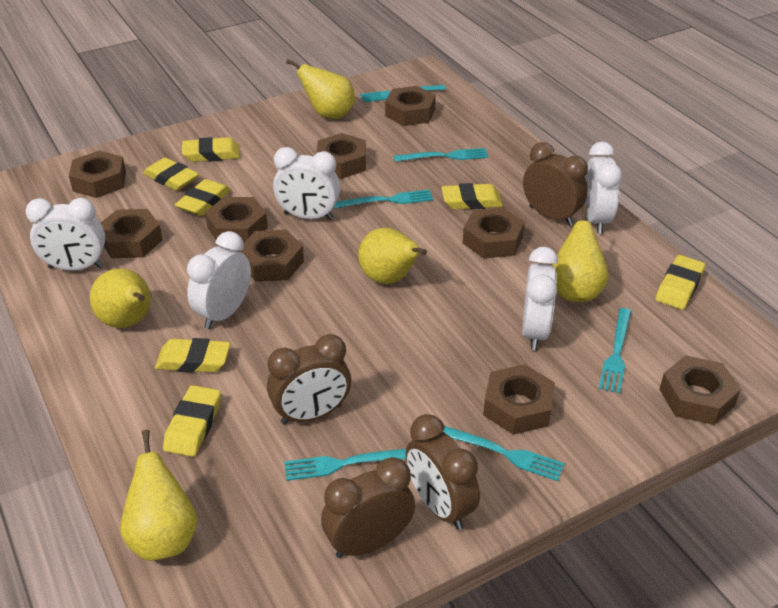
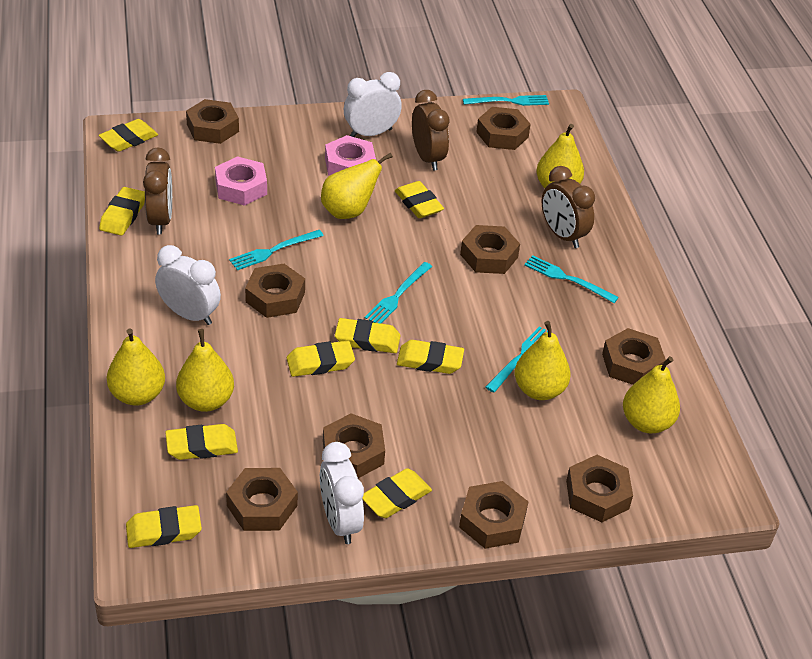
brown clock: 4 -> 3
pink nut: 0 -> 2
turquoise fork: 6 -> 5
white clock: 5 -> 3
yellow eraser: 7 -> 9
yellow pear: 5 -> 6

